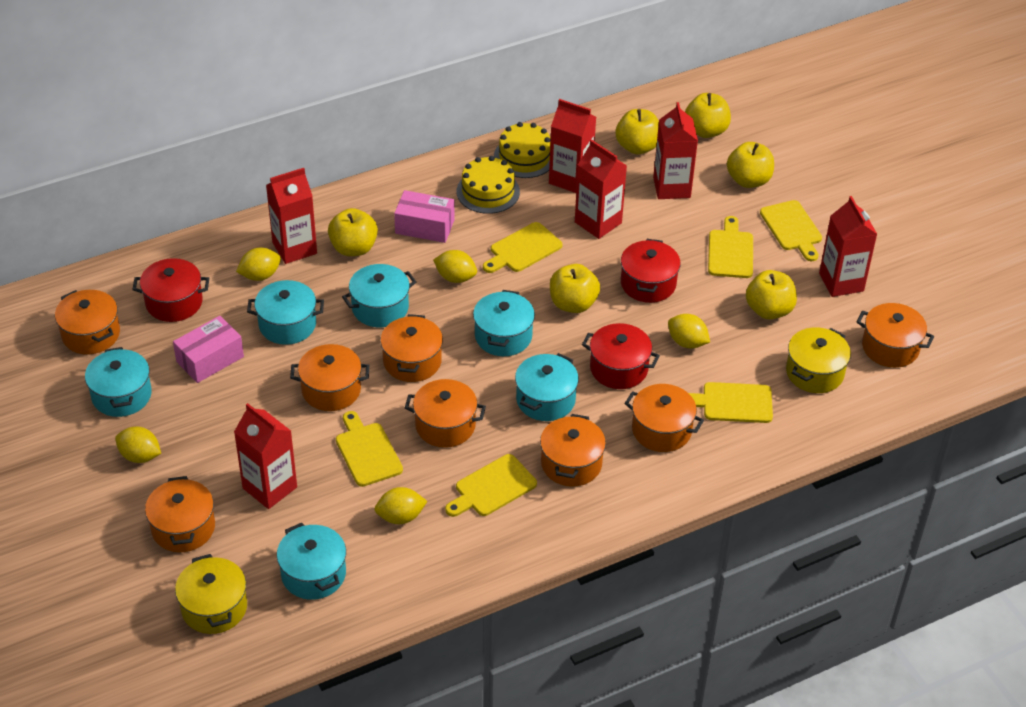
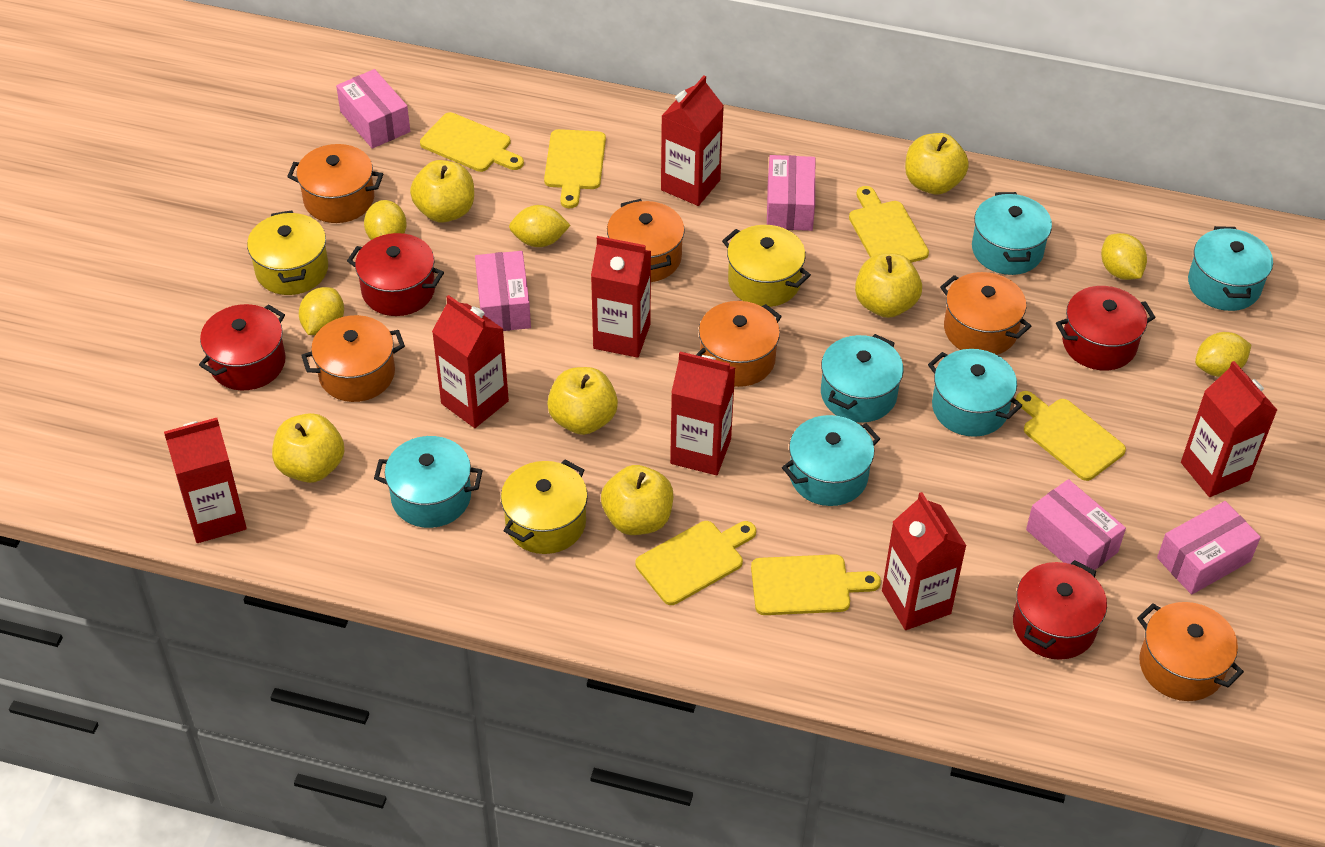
orange pot: 8 -> 6
pink box: 2 -> 5
red carton: 6 -> 7
red pot: 3 -> 4
yellow cake: 2 -> 0
yellow pot: 2 -> 3

